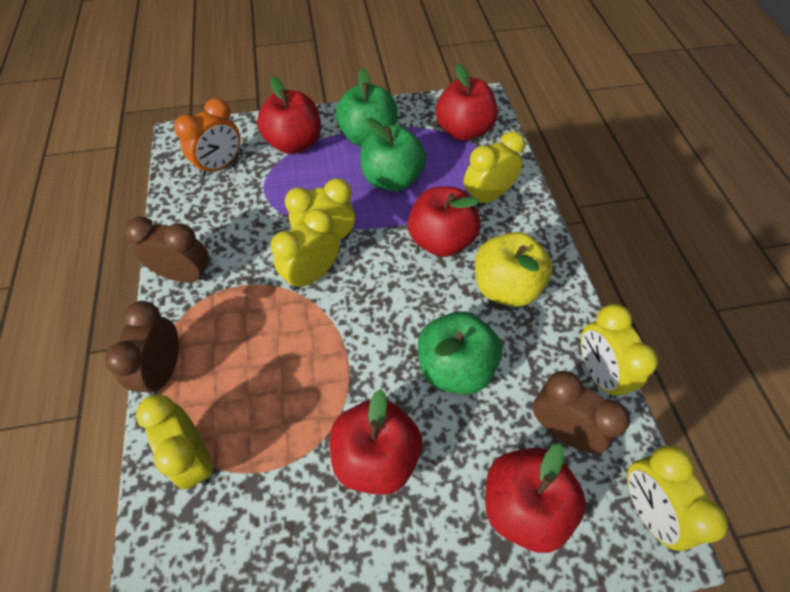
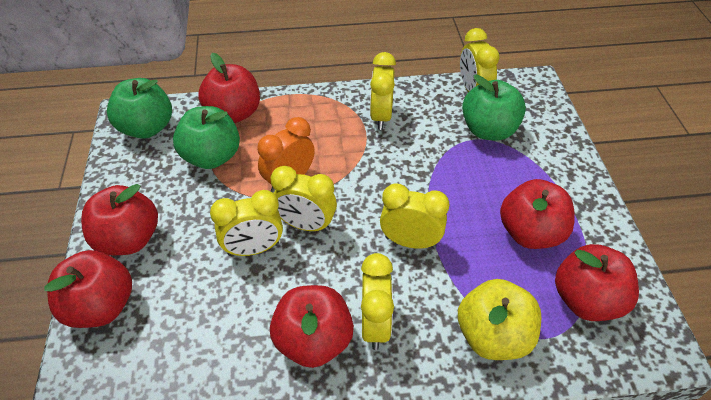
brown clock: 3 -> 0
red apple: 5 -> 6

